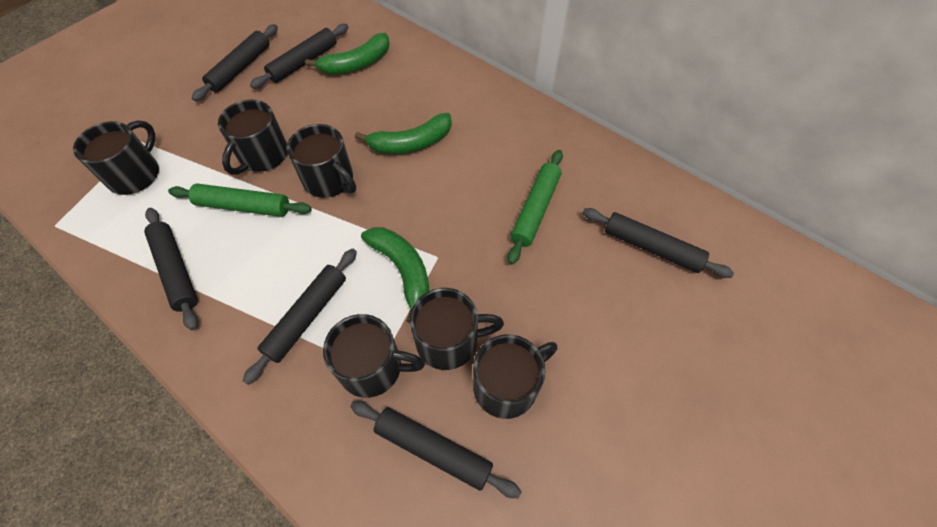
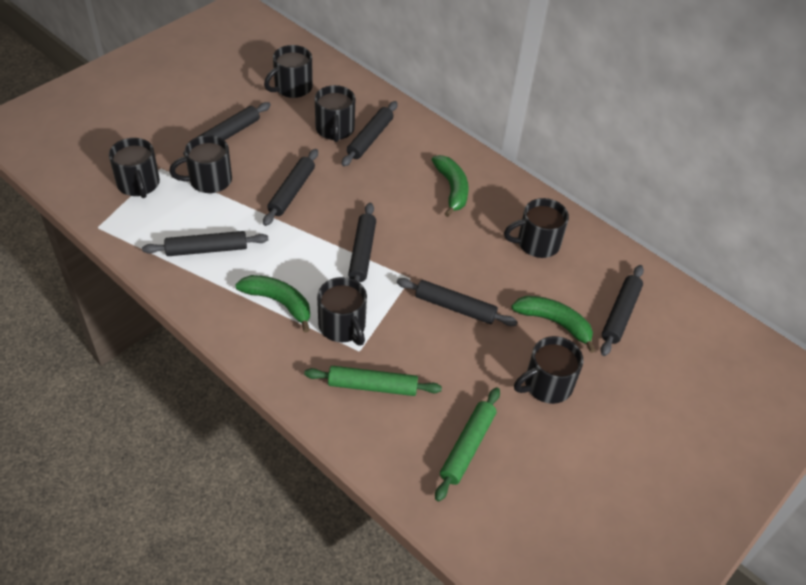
black mug: 6 -> 7
black rolling pin: 6 -> 7

